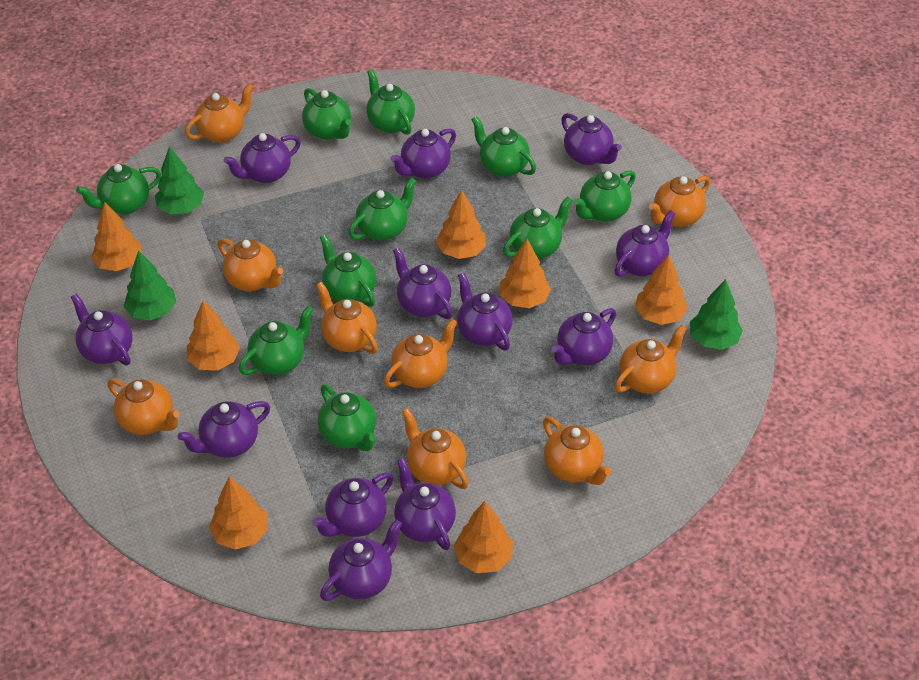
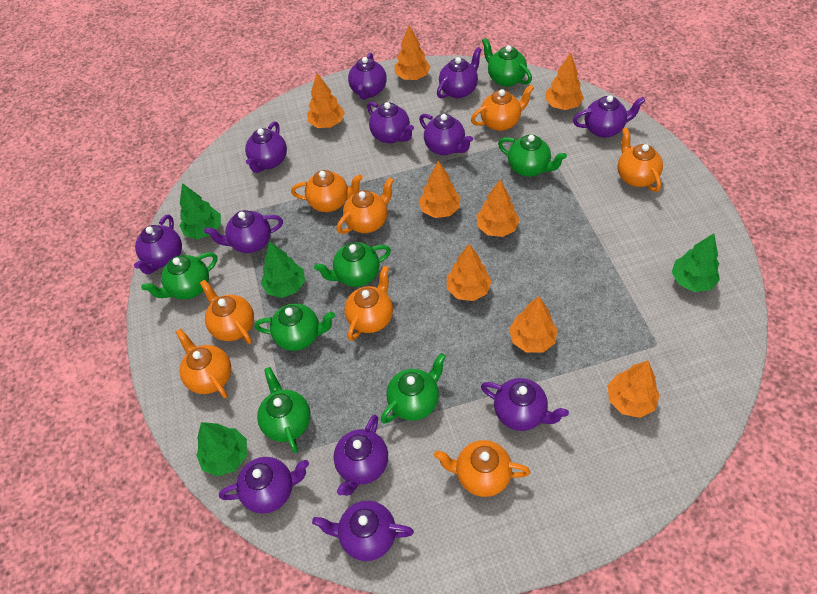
green teapot: 10 -> 7
green tree: 3 -> 4
orange teapot: 9 -> 8
orange tree: 7 -> 8

